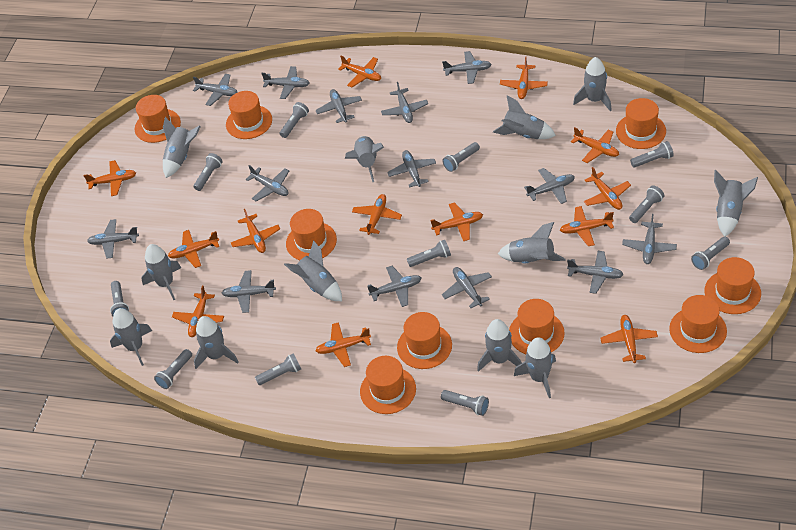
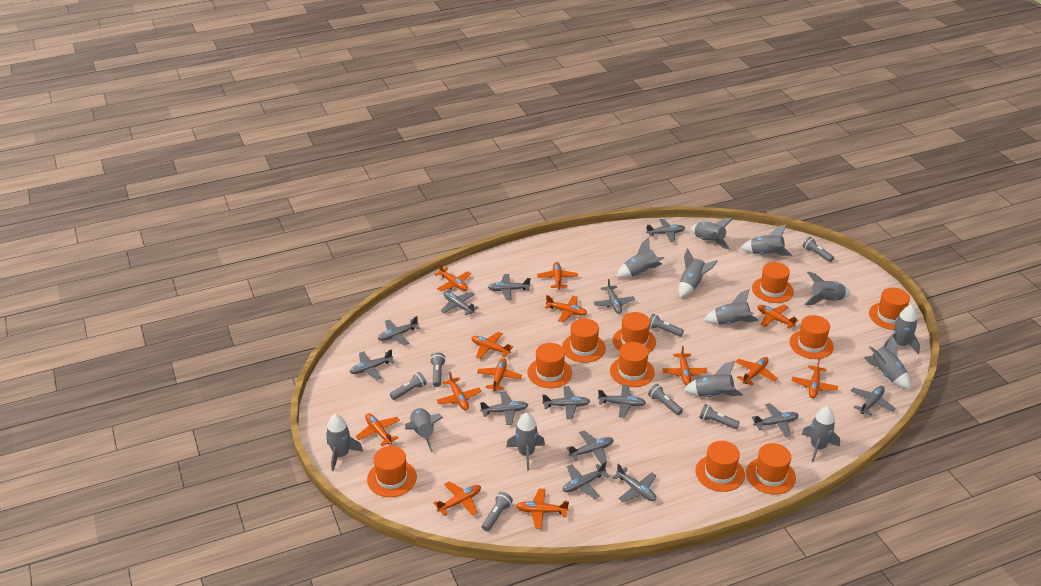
grey flashlight: 11 -> 7
grey rocket: 12 -> 13
orange hat: 9 -> 10

